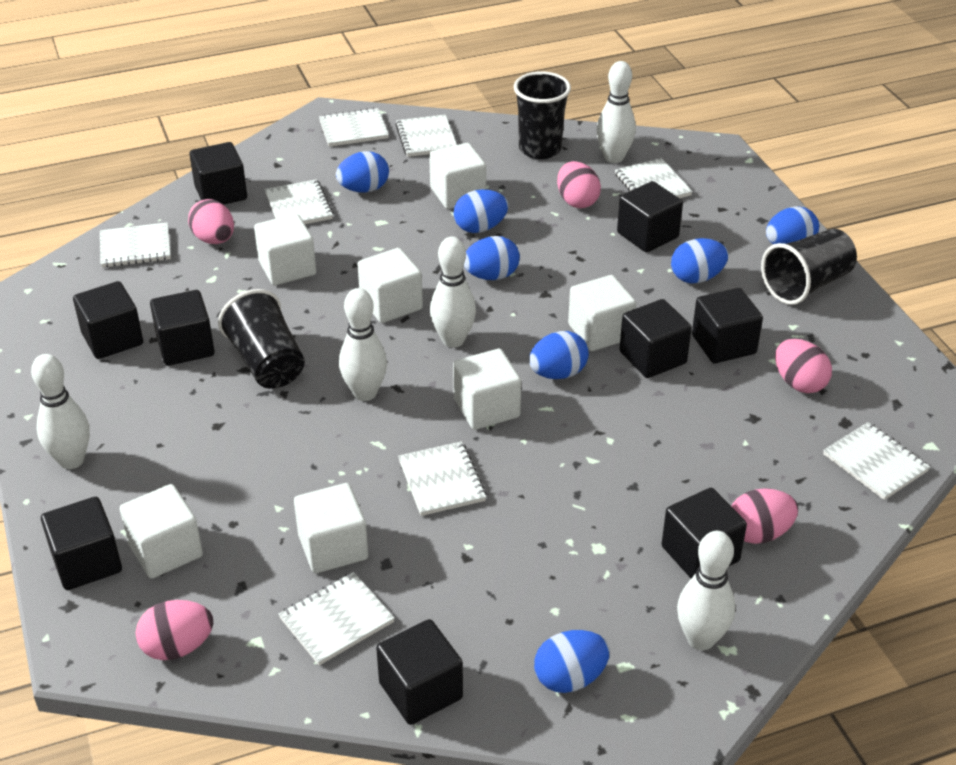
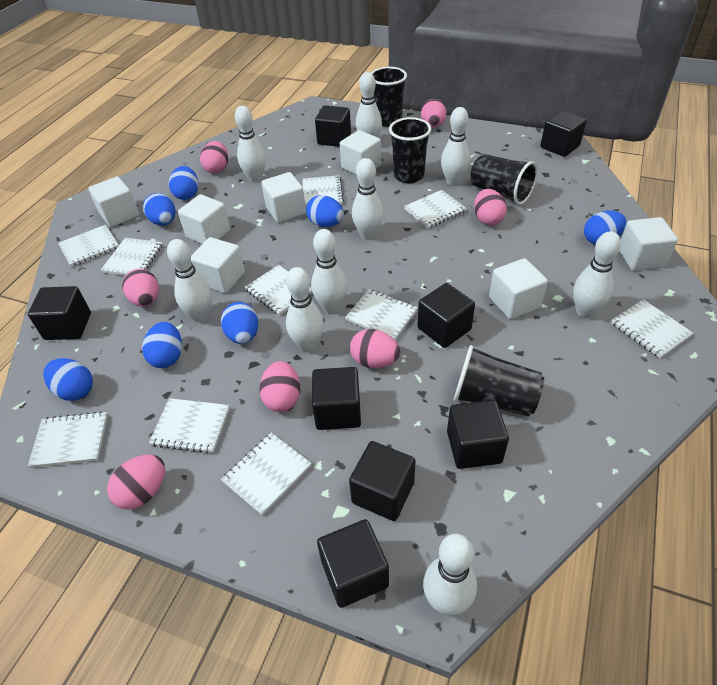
black cube: 9 -> 8
black cup: 3 -> 4
pink egg: 5 -> 7
white bowling pin: 5 -> 9
white notebook: 8 -> 10

